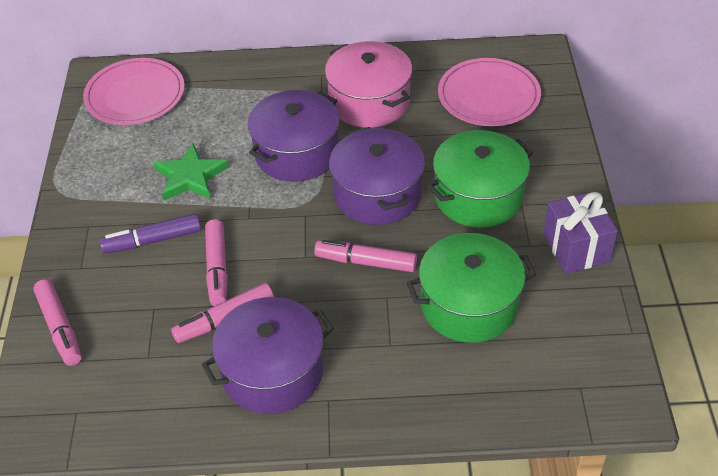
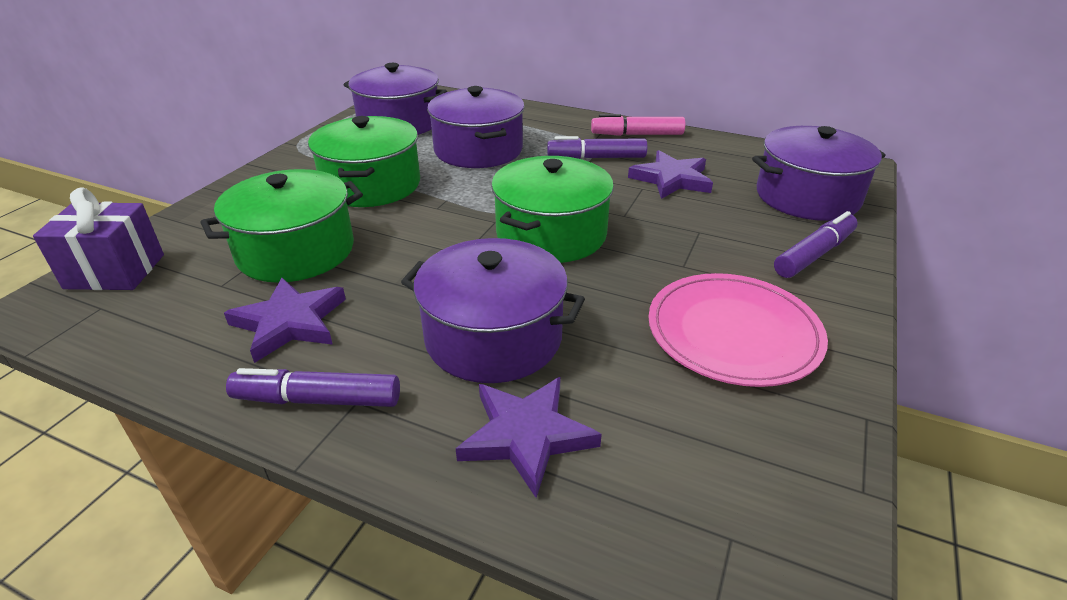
green pot: 2 -> 3
green star: 1 -> 0
pink marker: 4 -> 1
pink plate: 2 -> 1
pink pot: 1 -> 0
purple marker: 1 -> 3
purple pot: 3 -> 4
purple star: 0 -> 3

